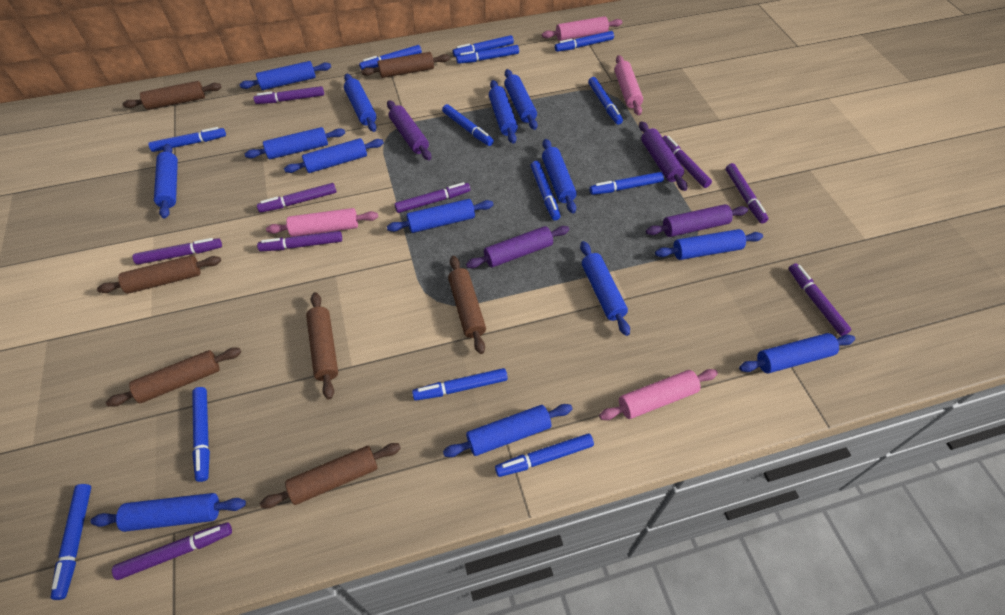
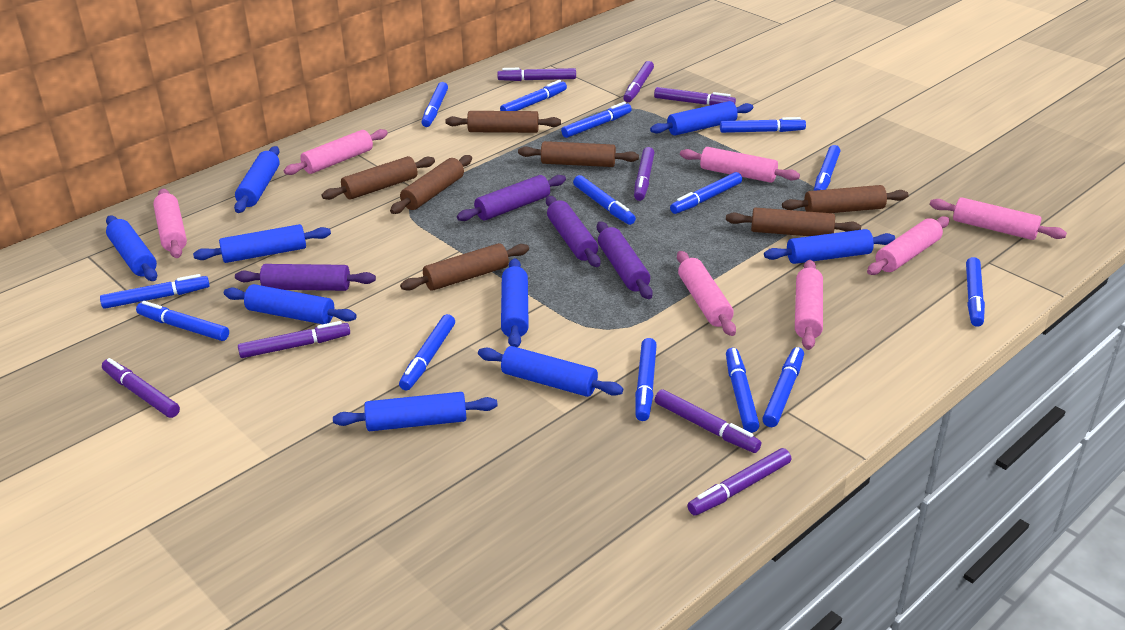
blue marker: 13 -> 14
blue rolling pin: 14 -> 9
pink rolling pin: 4 -> 7
purple marker: 9 -> 8

